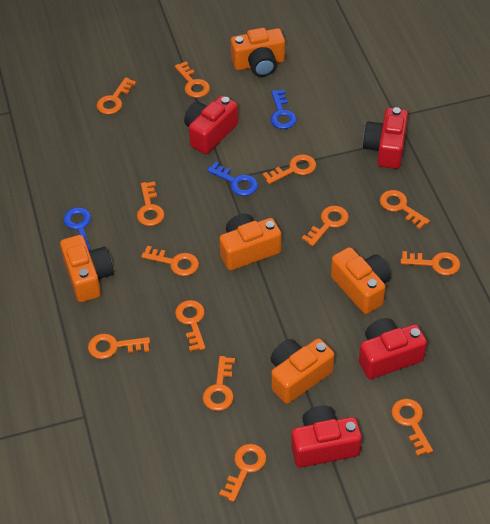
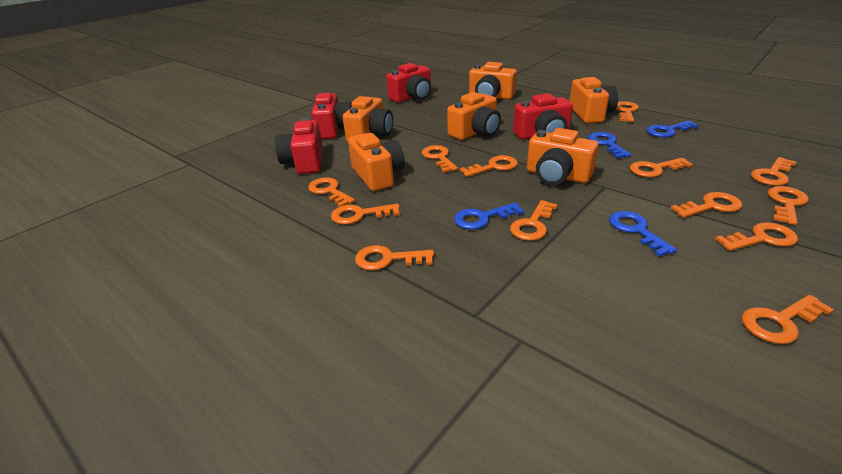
blue key: 3 -> 4
orange camera: 5 -> 6

